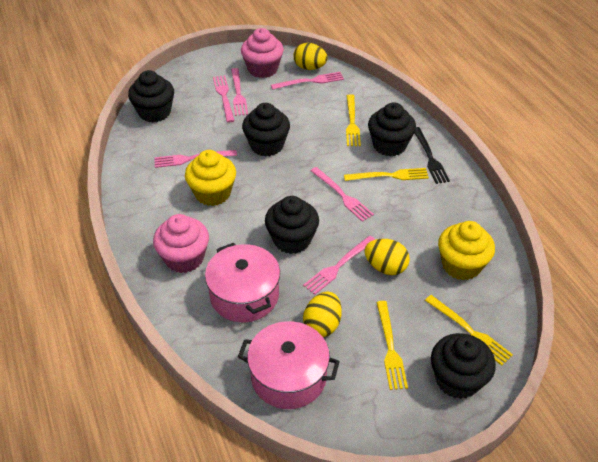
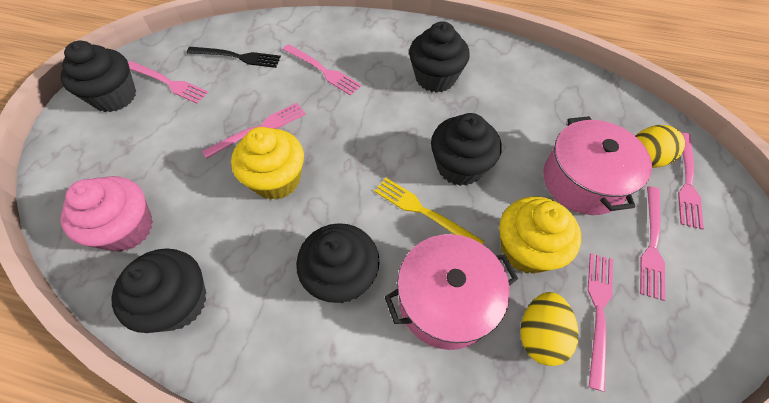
pink cupcake: 2 -> 1
yellow egg: 3 -> 2
yellow fork: 4 -> 1

